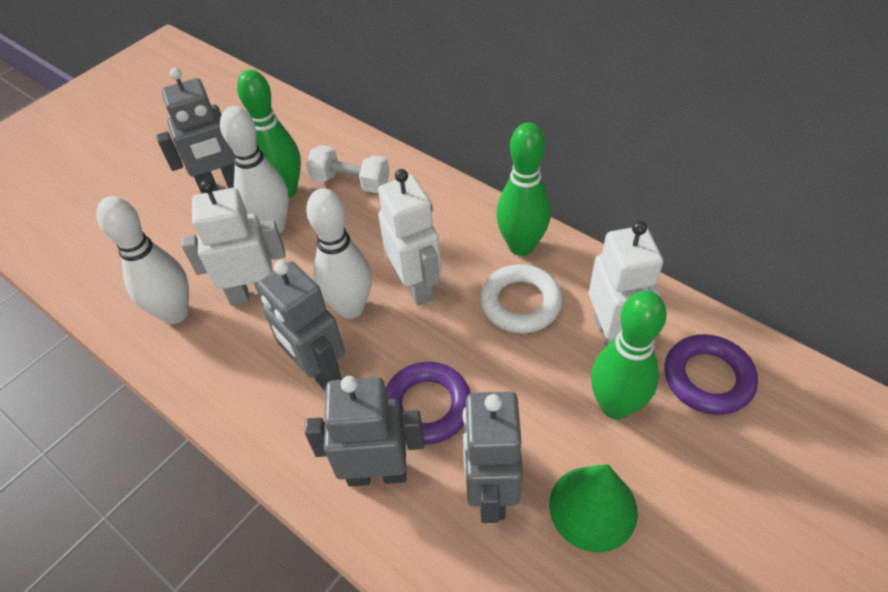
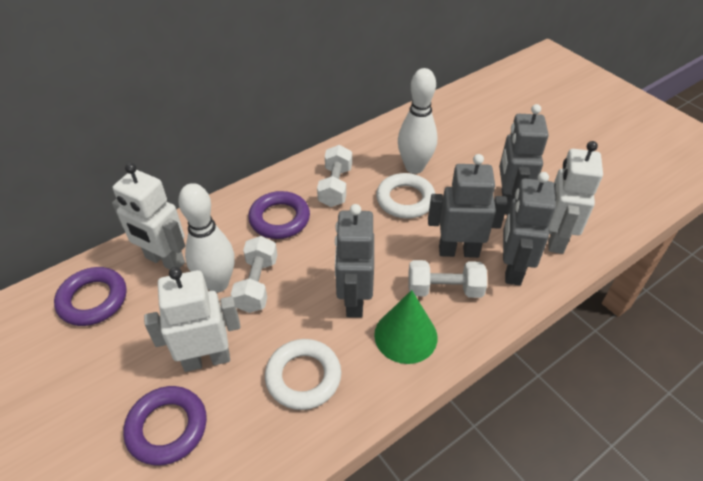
green bowling pin: 3 -> 0
purple ring: 2 -> 3
white bowling pin: 3 -> 2
white dumbbell: 1 -> 3
white ring: 1 -> 2

